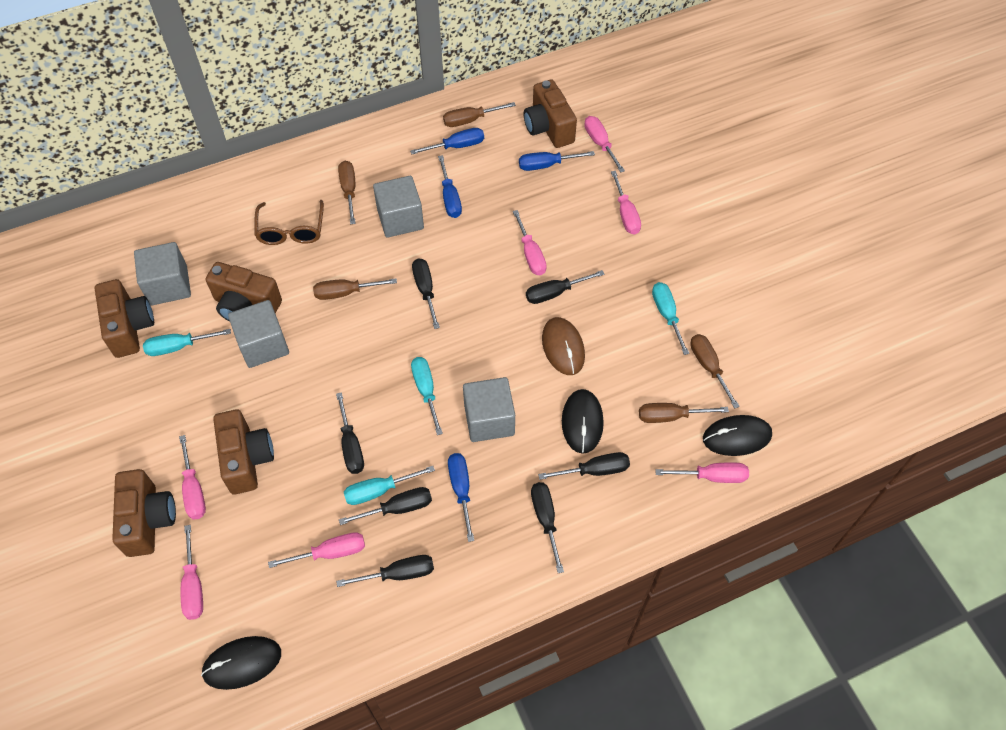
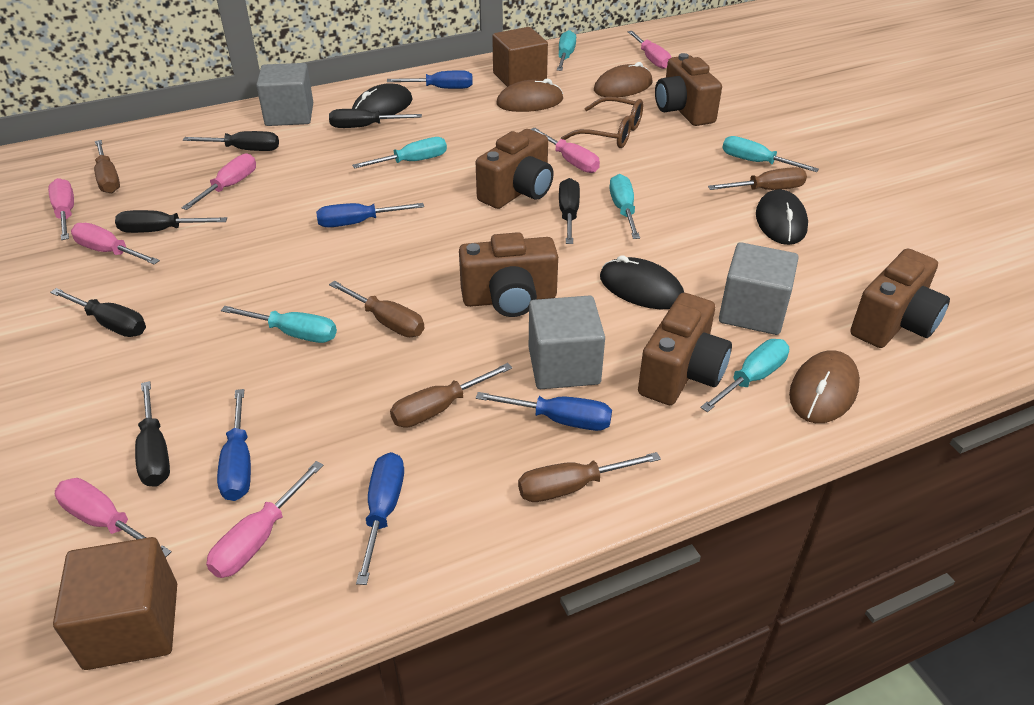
black screwdriver: 7 -> 6
blue screwdriver: 4 -> 5
brown cube: 0 -> 2
brown mouse: 1 -> 3
grey cube: 4 -> 3
turquoise screwdriver: 4 -> 6

